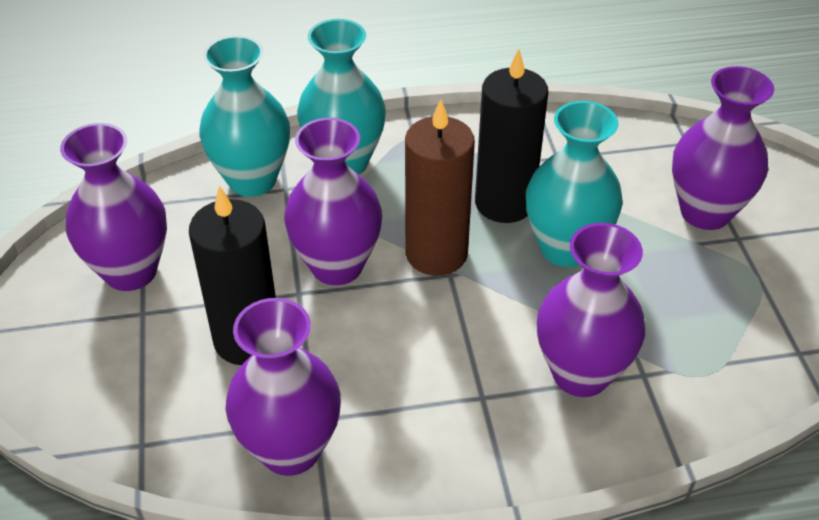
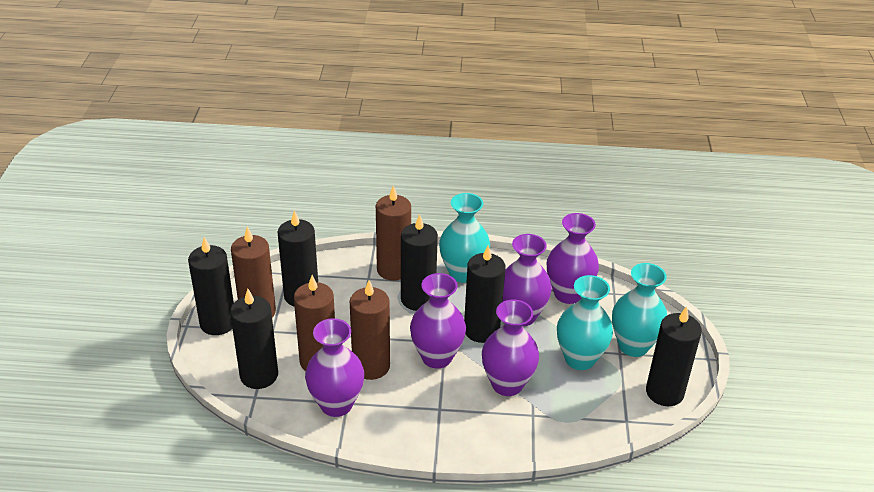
black candle: 2 -> 6
brown candle: 1 -> 4

